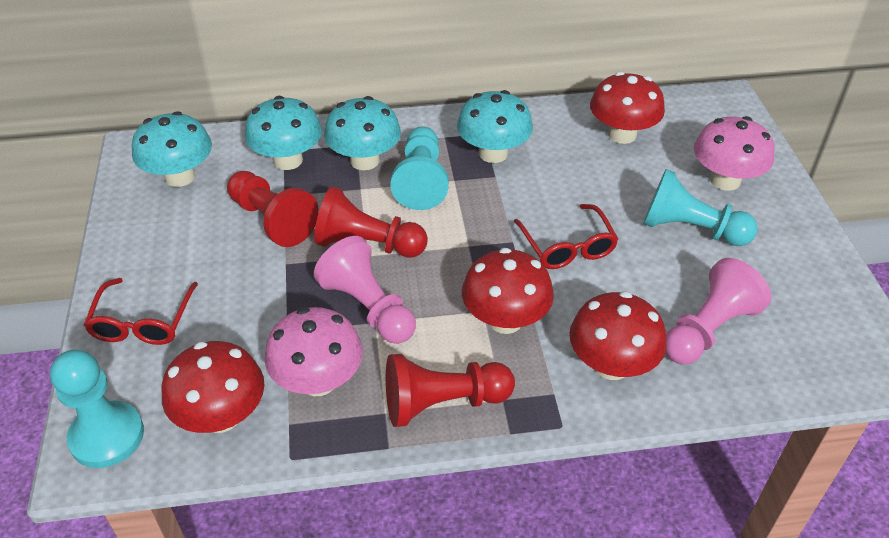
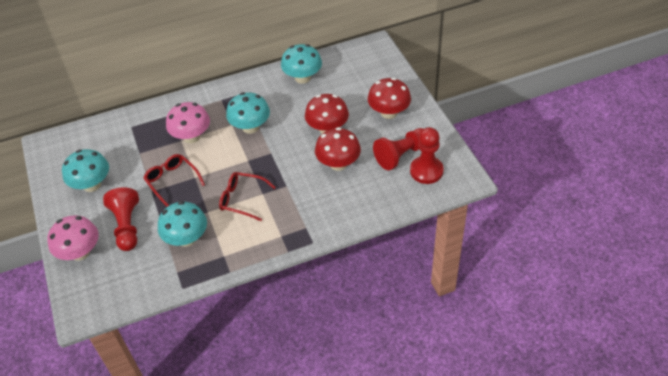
pink pawn: 2 -> 0
red mushroom: 4 -> 3
turquoise pawn: 3 -> 0

